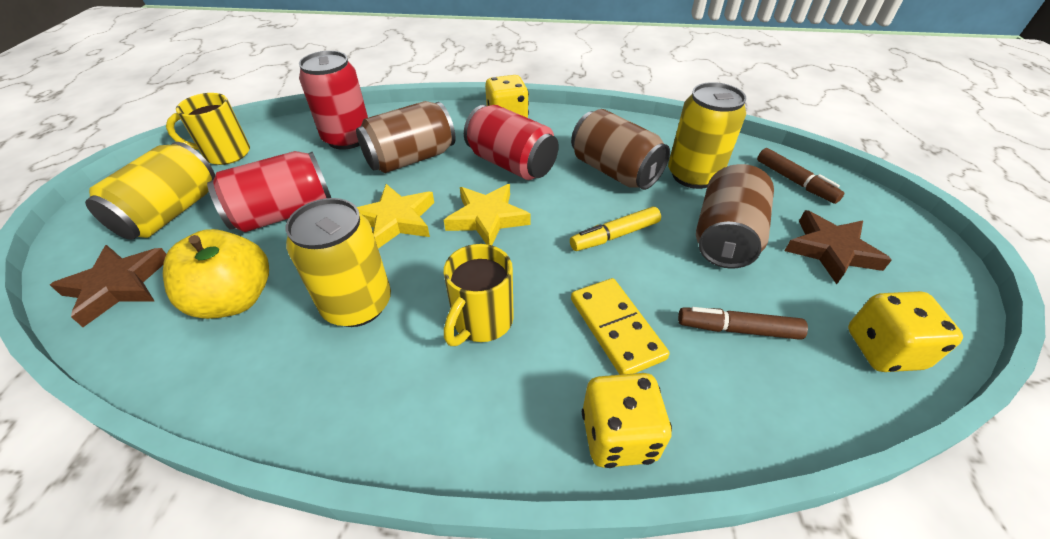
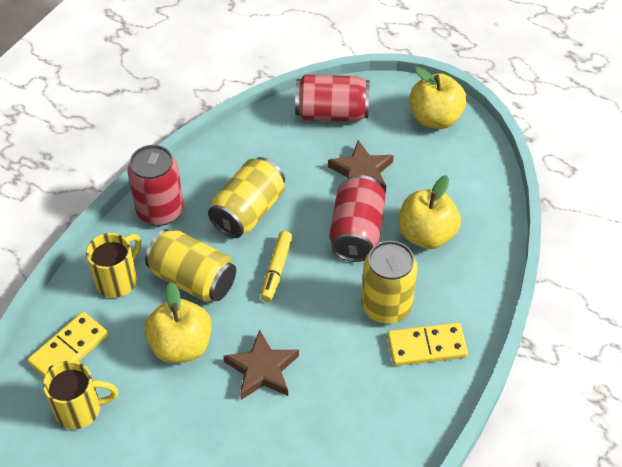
brown can: 3 -> 0
brown marker: 2 -> 0
yellow apple: 1 -> 3
yellow dice: 3 -> 0
yellow domino: 1 -> 2
yellow star: 2 -> 0

